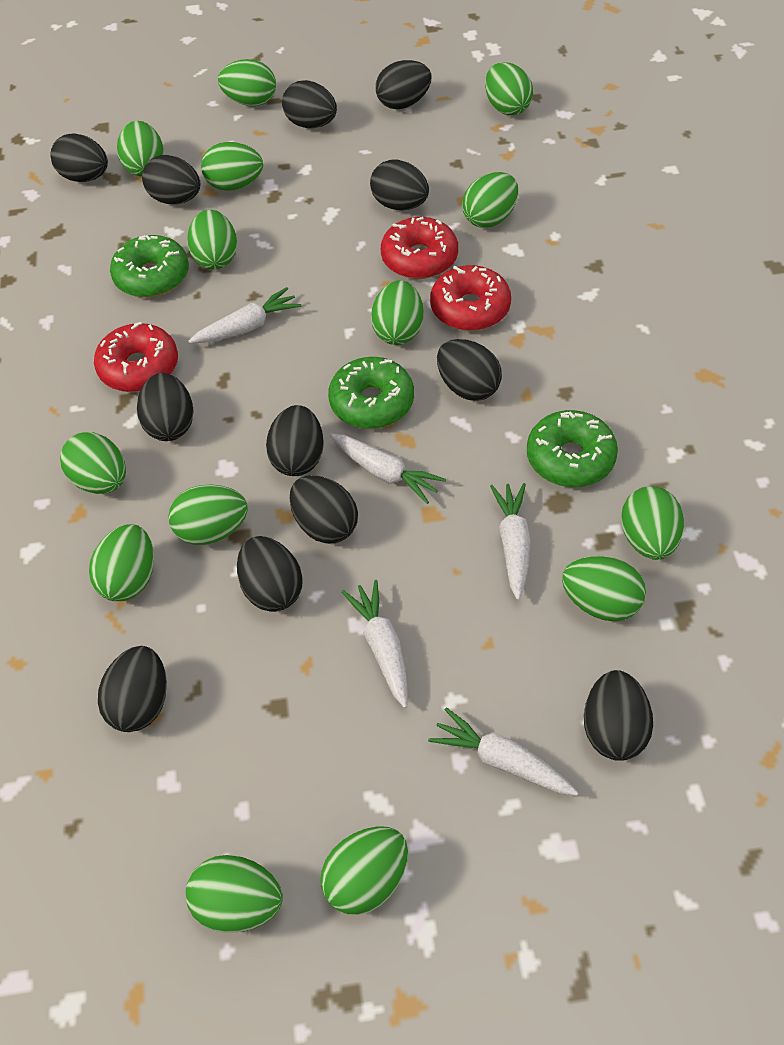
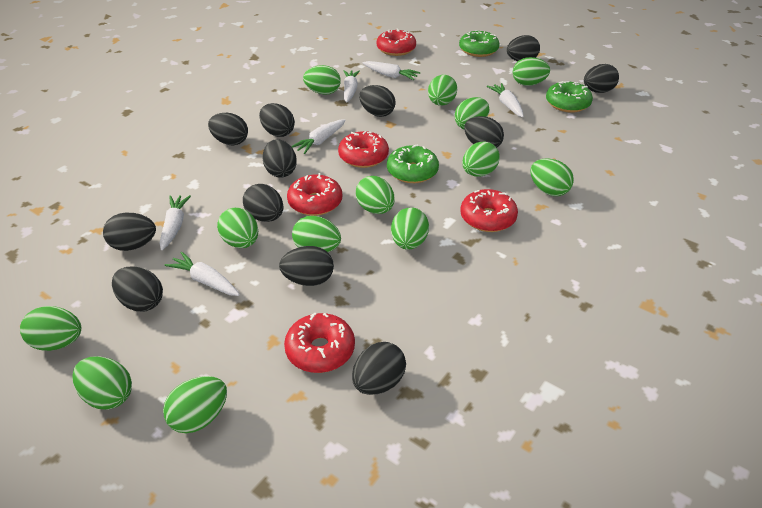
green egg: 14 -> 13
red donut: 3 -> 5
white carrot: 5 -> 6

